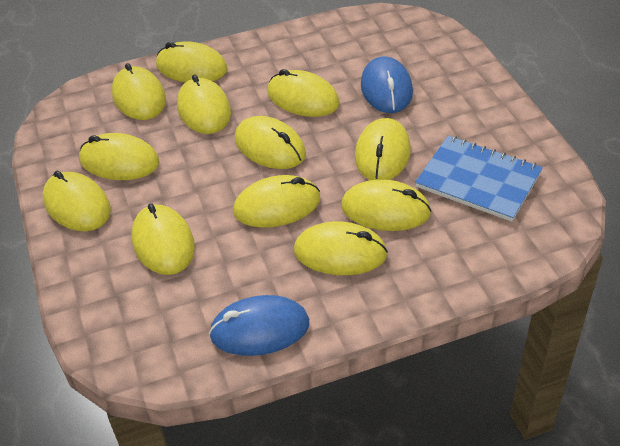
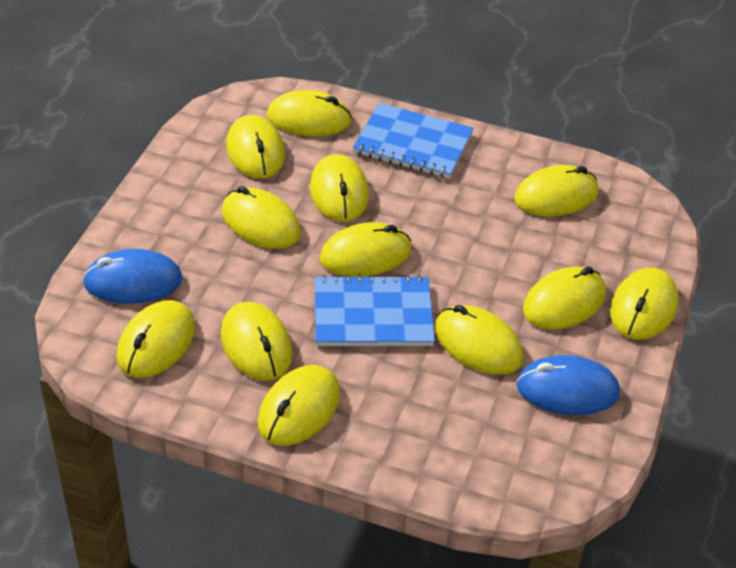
blue notebook: 1 -> 2

